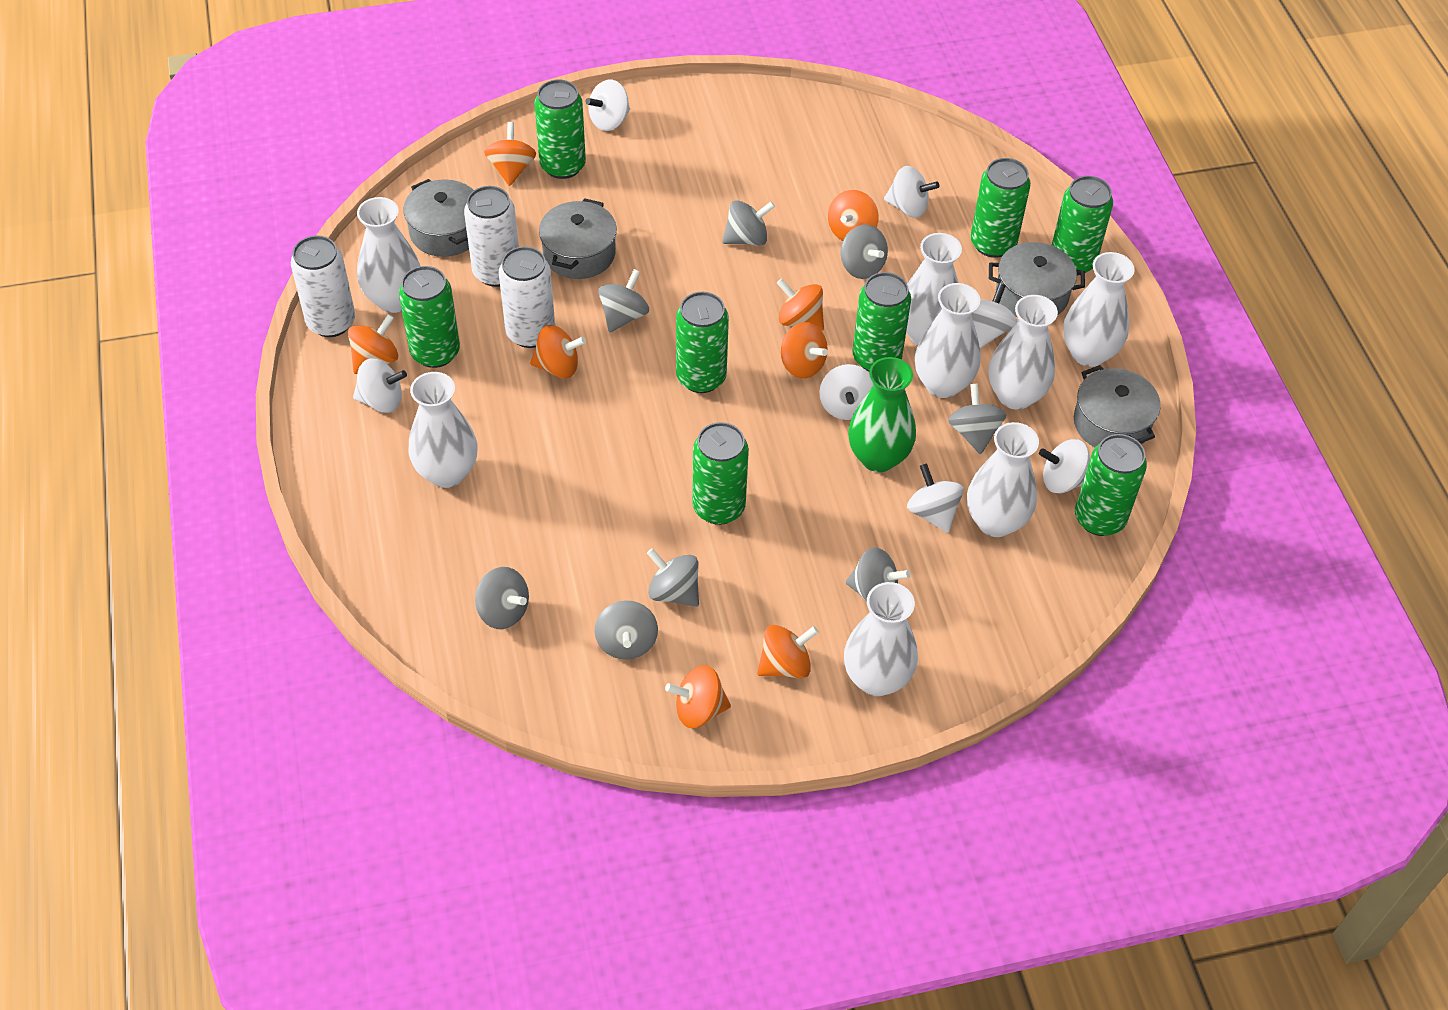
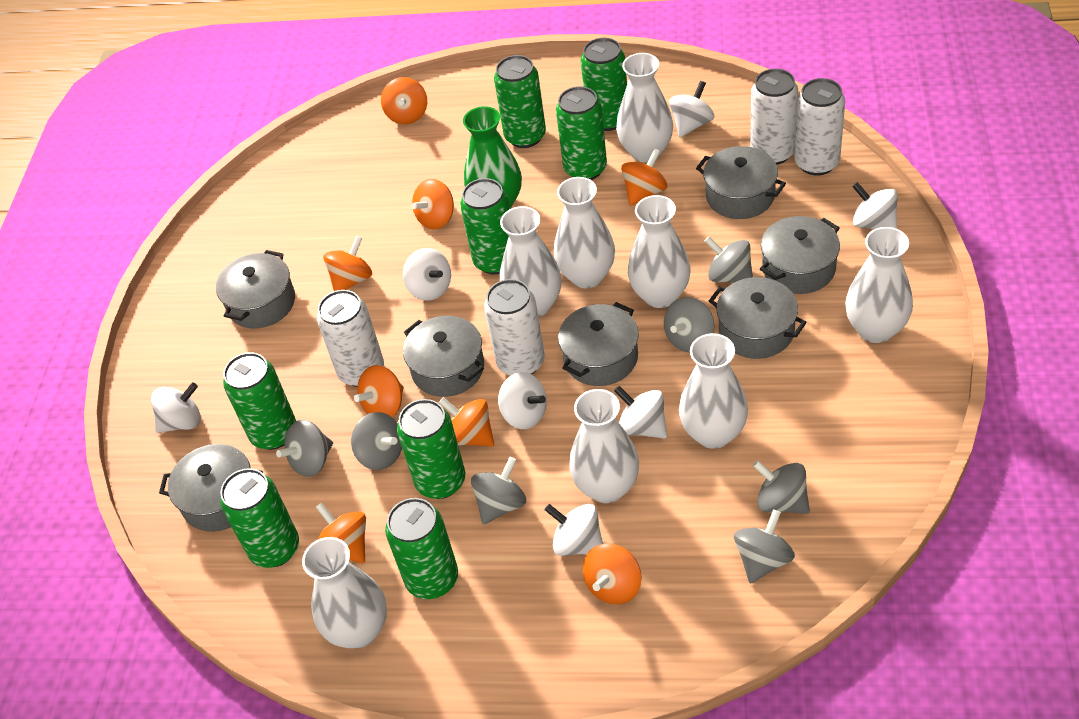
grey pot: 4 -> 7
grey spinning top: 8 -> 7
white can: 3 -> 4

